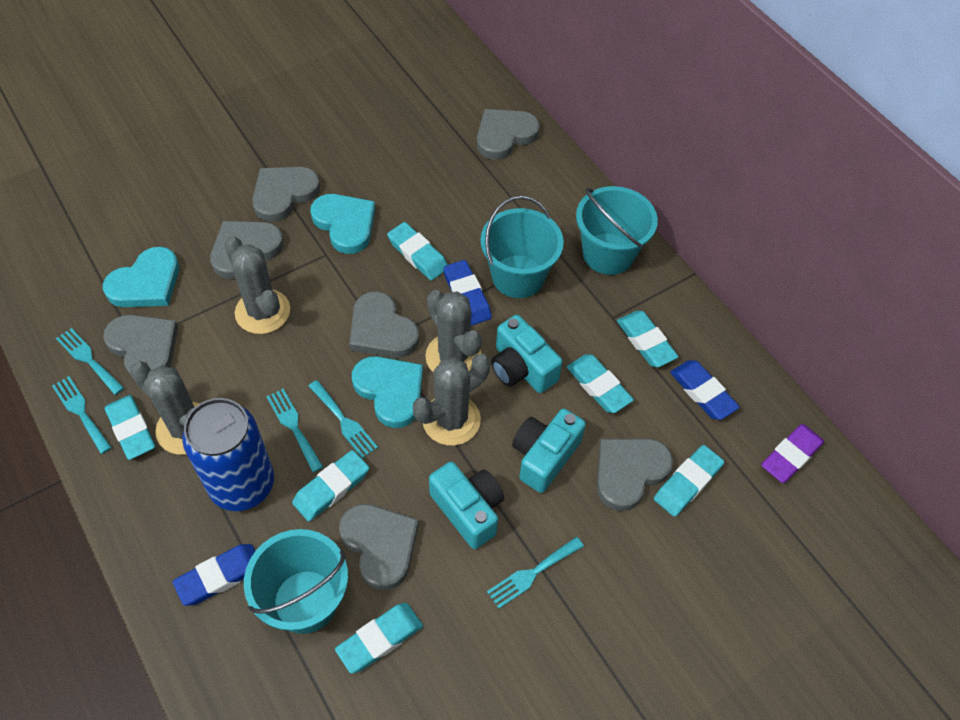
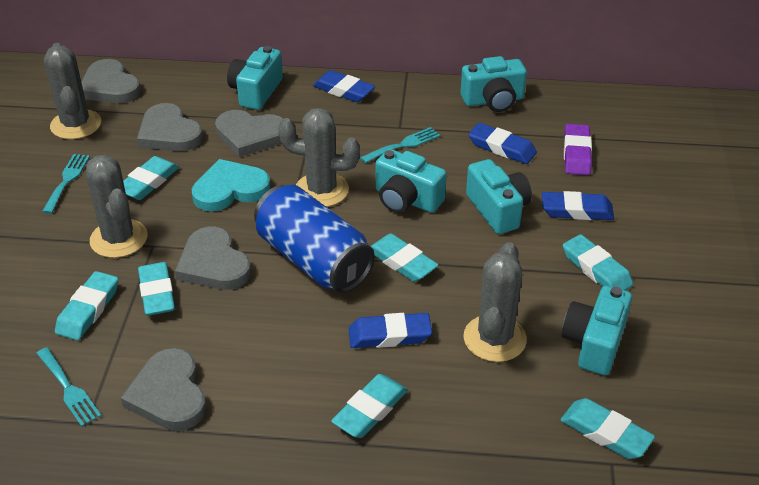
blue eraser: 3 -> 4
grey heart: 7 -> 5
turquoise bucket: 3 -> 0
turquoise camera: 3 -> 5
turquoise fork: 5 -> 3
turquoise heart: 3 -> 1

